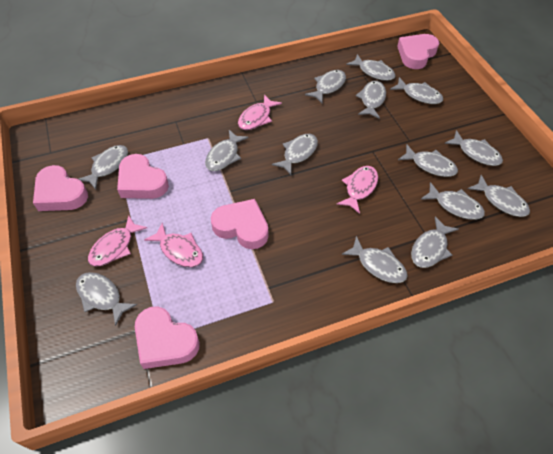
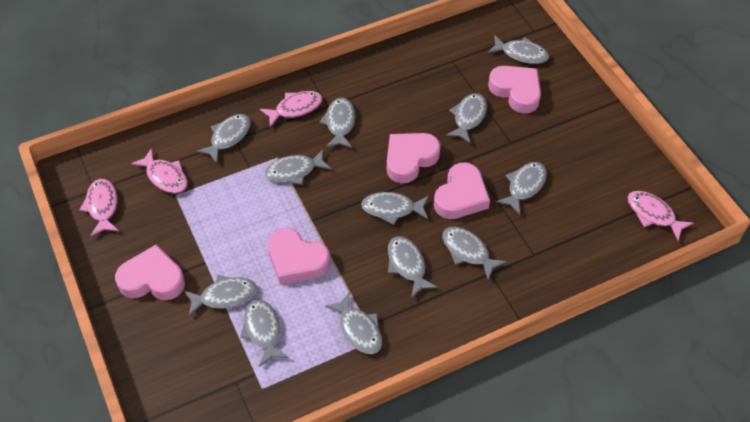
grey fish: 14 -> 12

